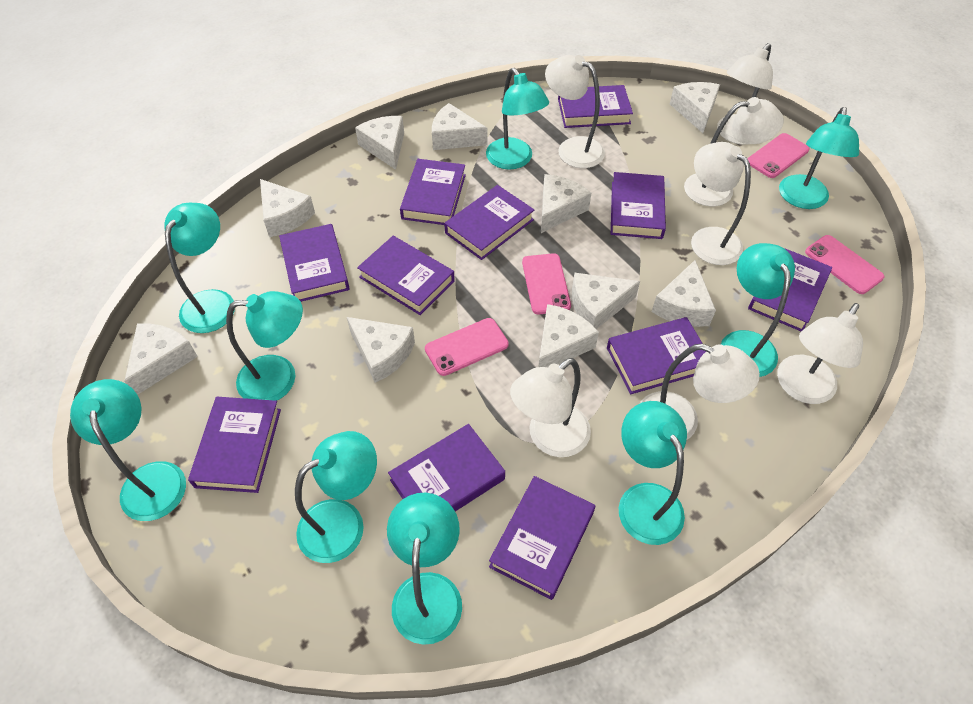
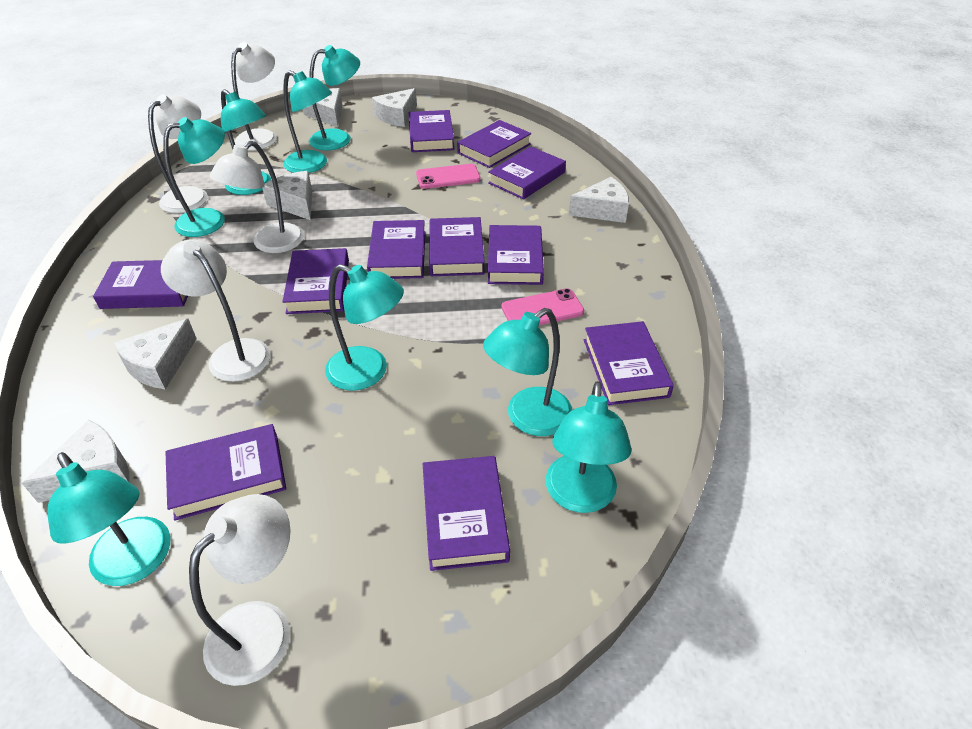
pink phone: 4 -> 2
turquoise lamp: 9 -> 8
white cheese: 10 -> 6
white lamp: 7 -> 5

